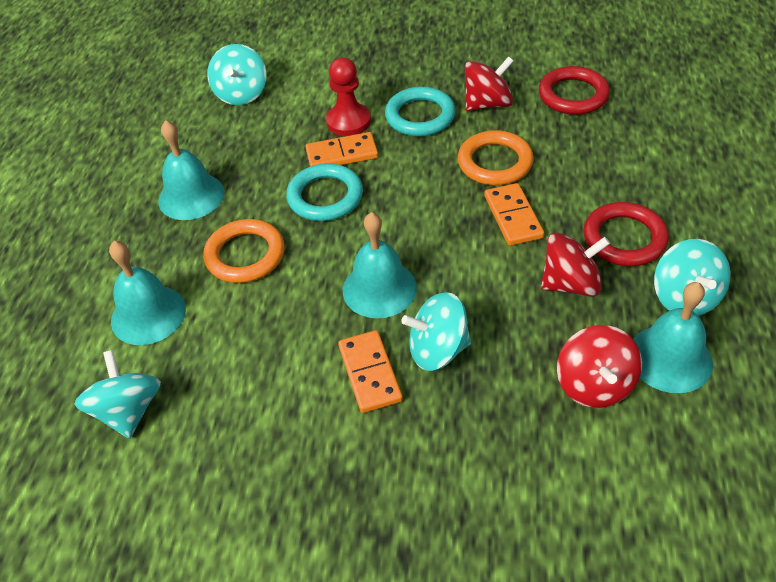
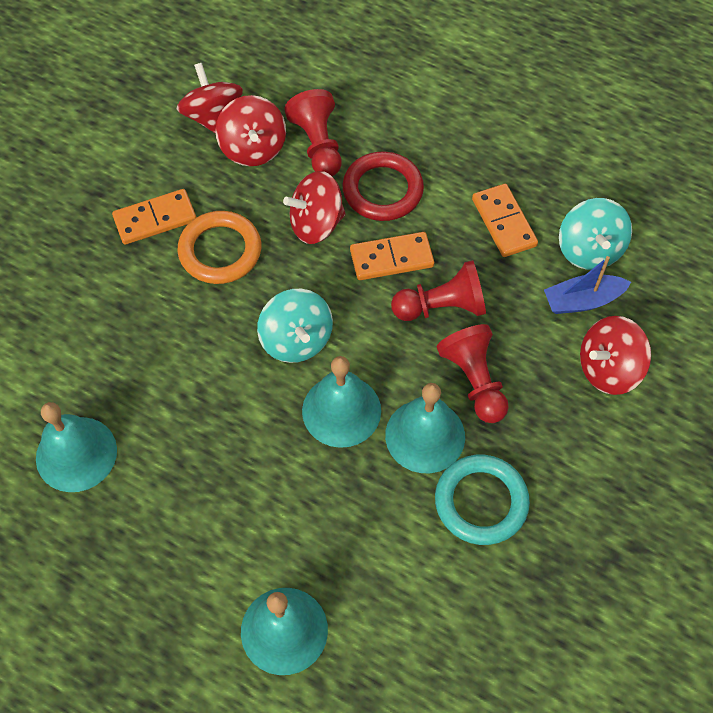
blue boat: 0 -> 1
orange ring: 2 -> 1
red pawn: 1 -> 3
red ring: 2 -> 1
red spinning top: 3 -> 4
turquoise ring: 2 -> 1
turquoise spinning top: 4 -> 2

